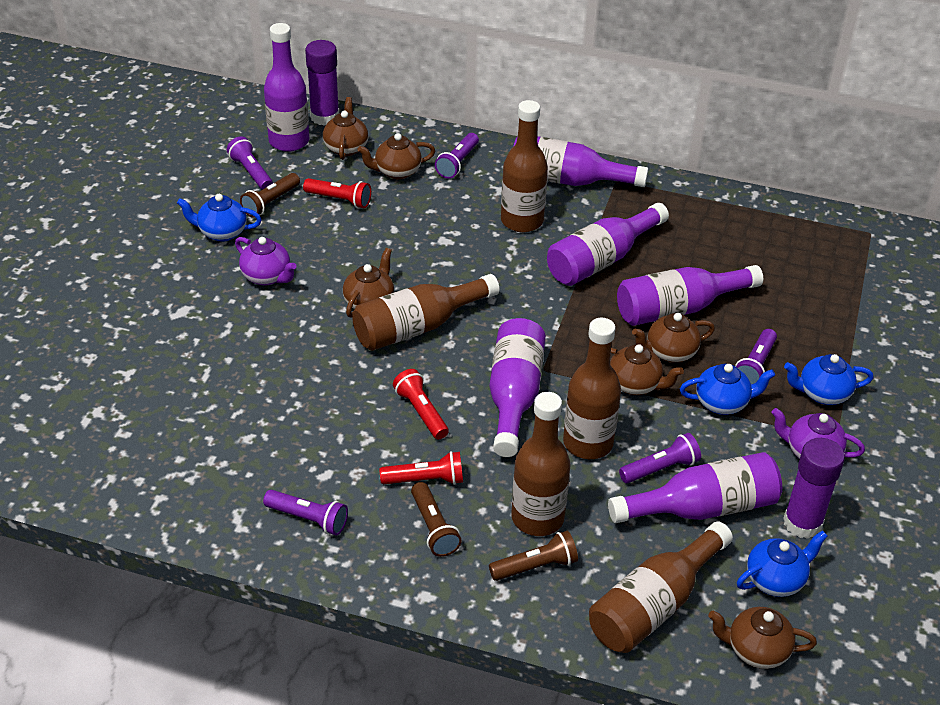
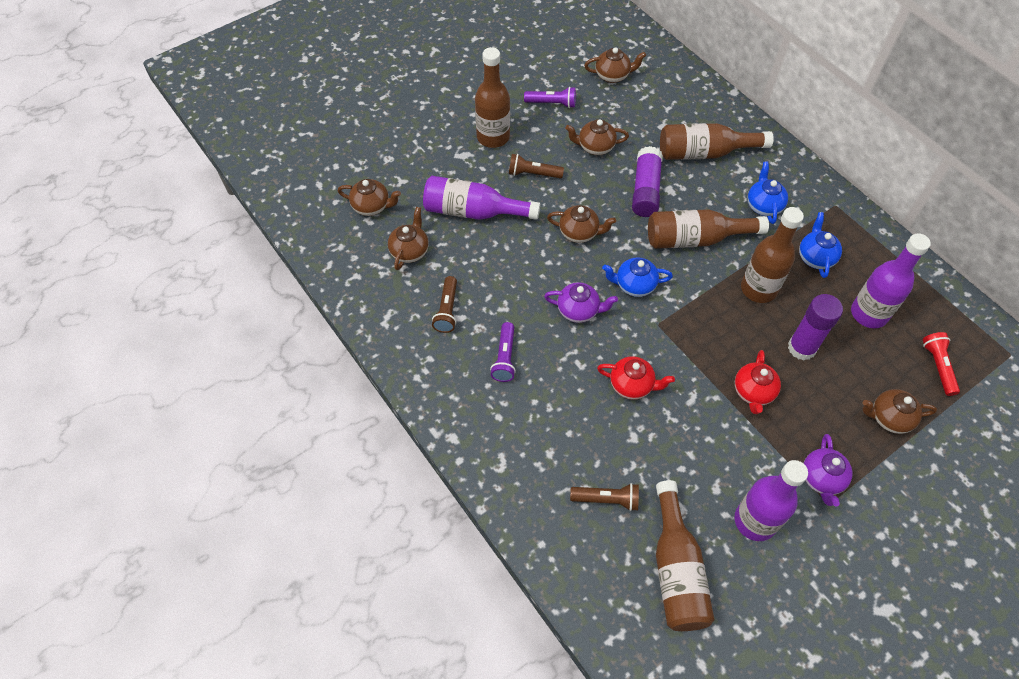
blue teapot: 4 -> 3
purple bottle: 6 -> 3
purple flashlight: 5 -> 2
red flashlight: 3 -> 1
red teapot: 0 -> 2

